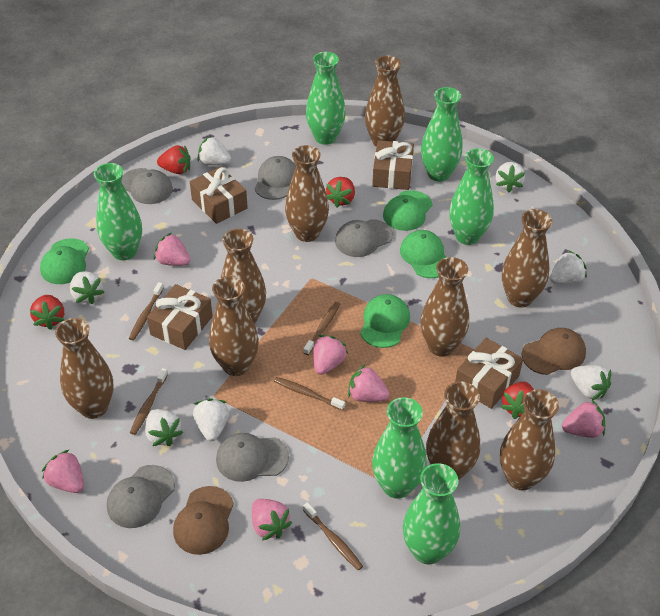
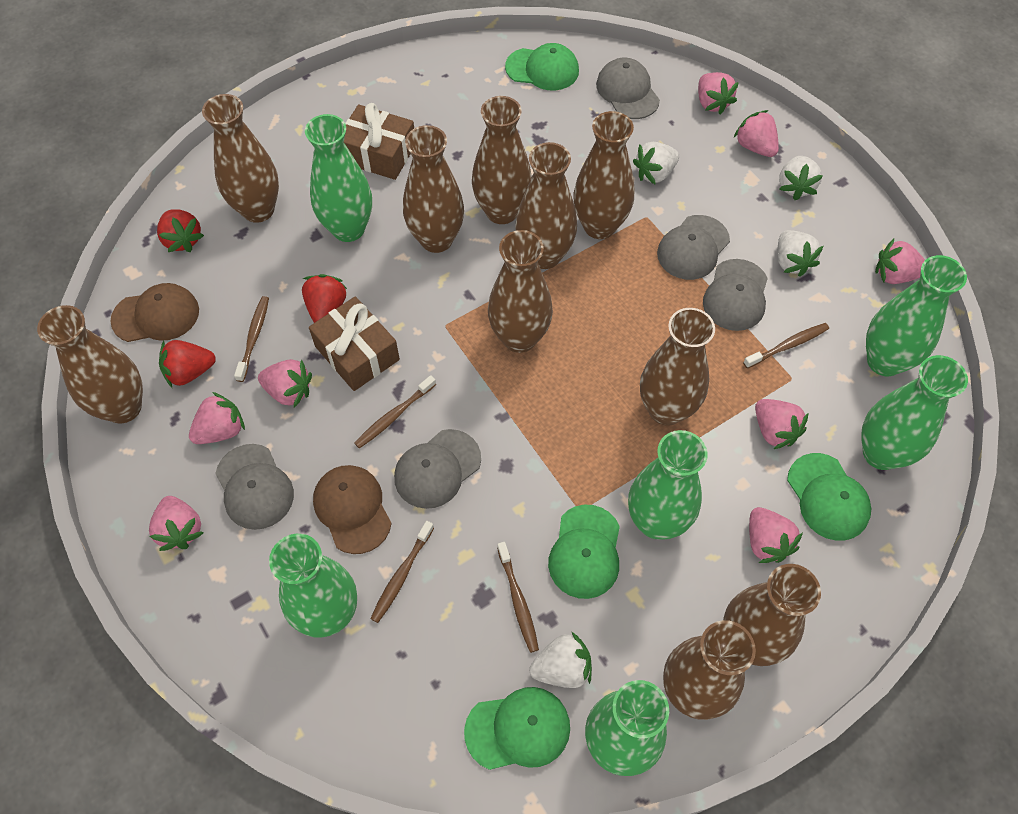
brown gift: 4 -> 2
brown vase: 9 -> 10
pink strawberry: 6 -> 8
red strawberry: 4 -> 3
white strawberry: 7 -> 4

